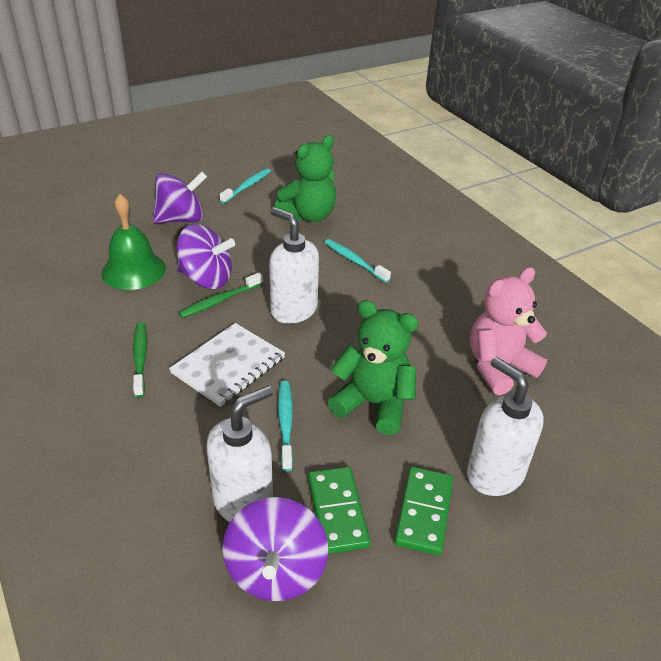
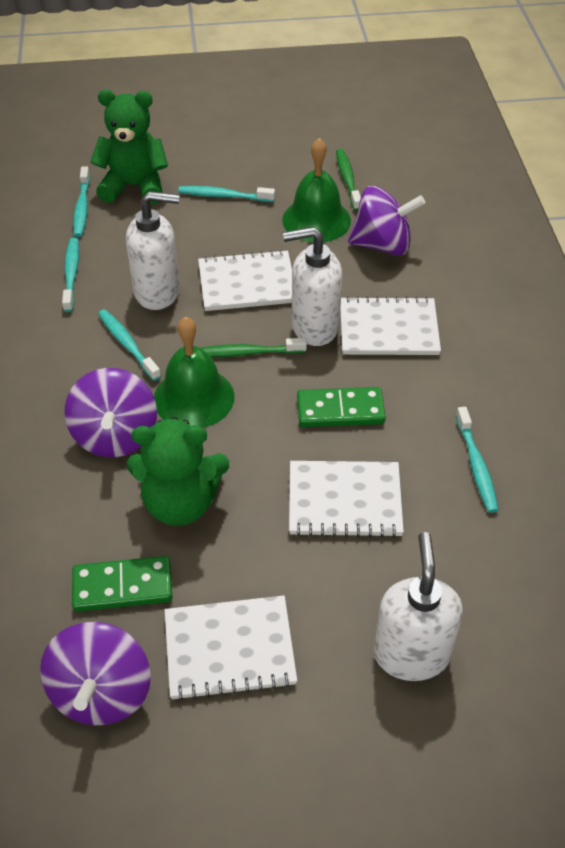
green bell: 1 -> 2
pink teddy bear: 1 -> 0
turquoise toothbrush: 3 -> 5
white notebook: 1 -> 4

